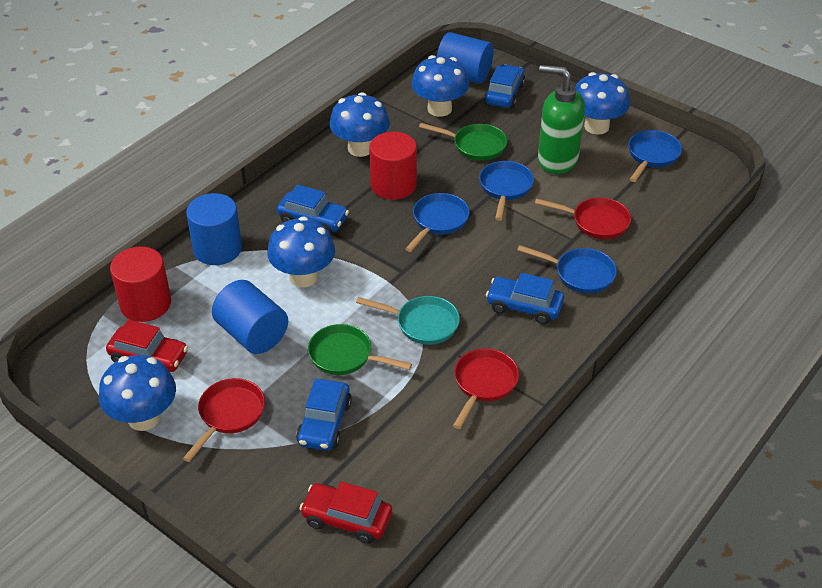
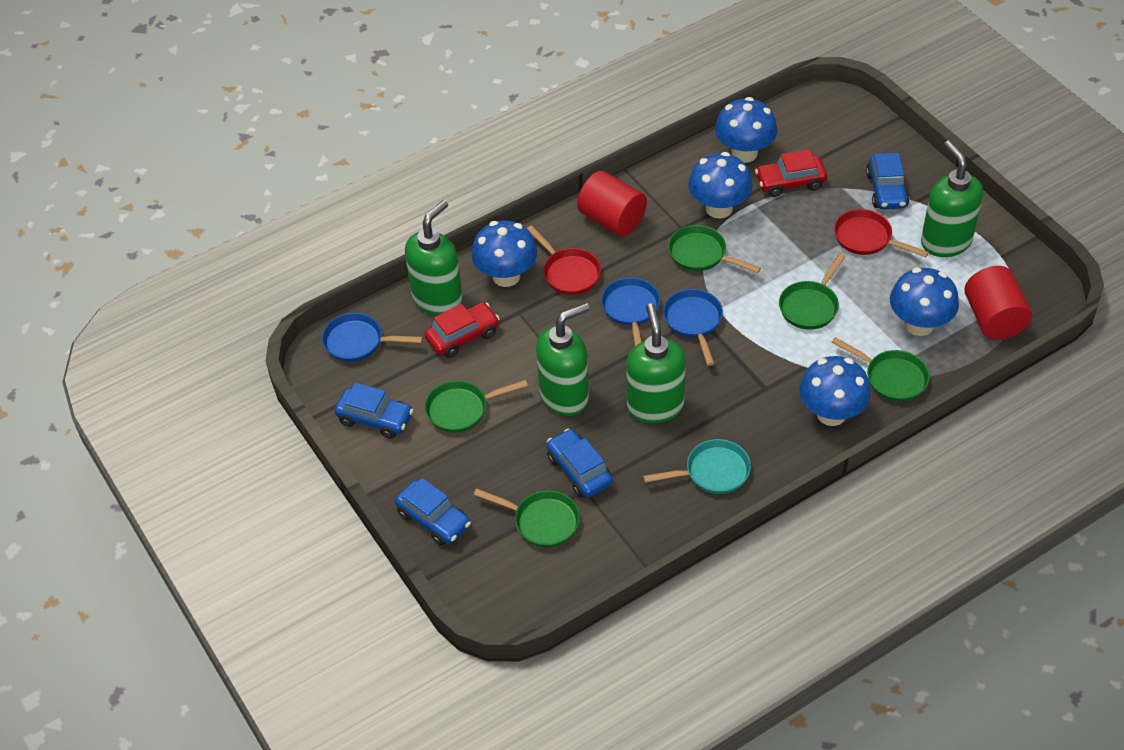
blue cylinder: 3 -> 0
blue pan: 4 -> 3
green pan: 2 -> 5
green soap dispenser: 1 -> 4
red pan: 3 -> 2

